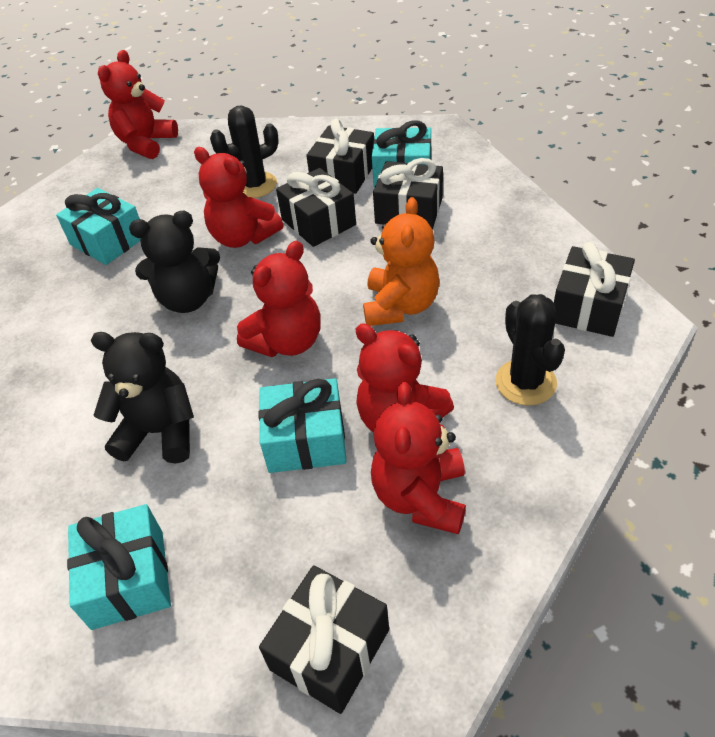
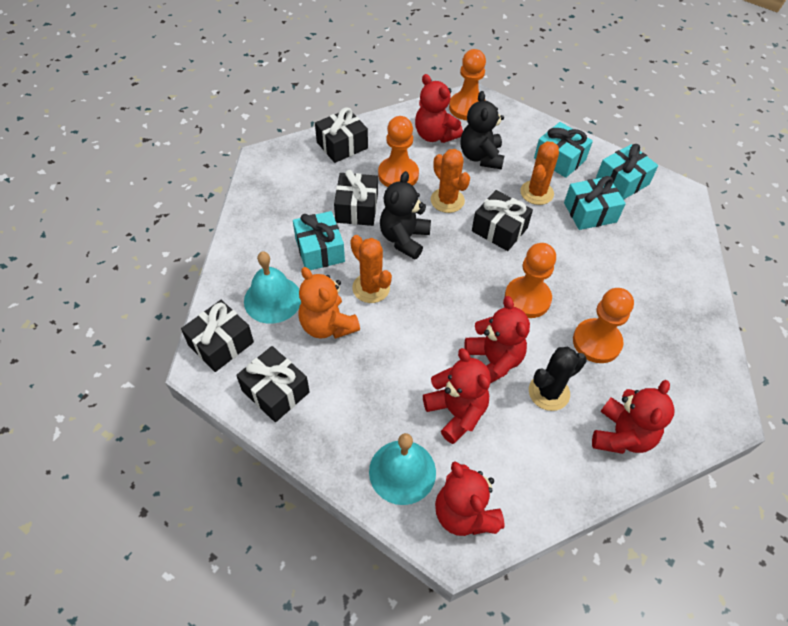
black cactus: 2 -> 1
orange cactus: 0 -> 3
orange pawn: 0 -> 4
turquoise bell: 0 -> 2

